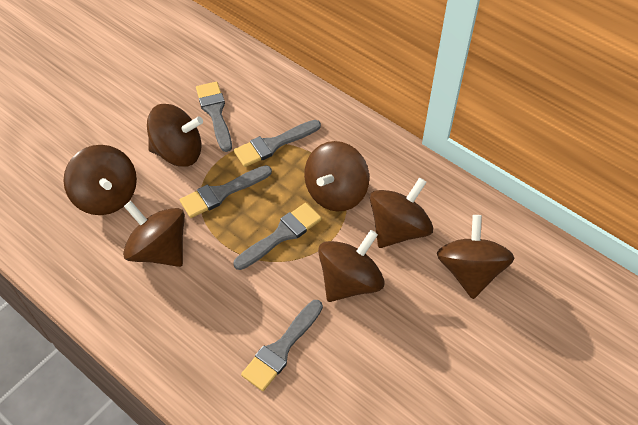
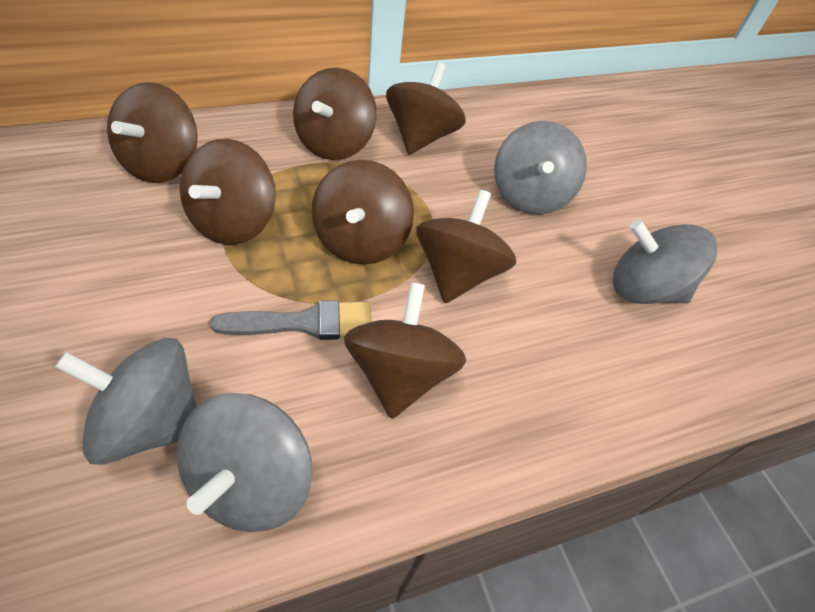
grey brush: 5 -> 1
grey spinning top: 0 -> 4

